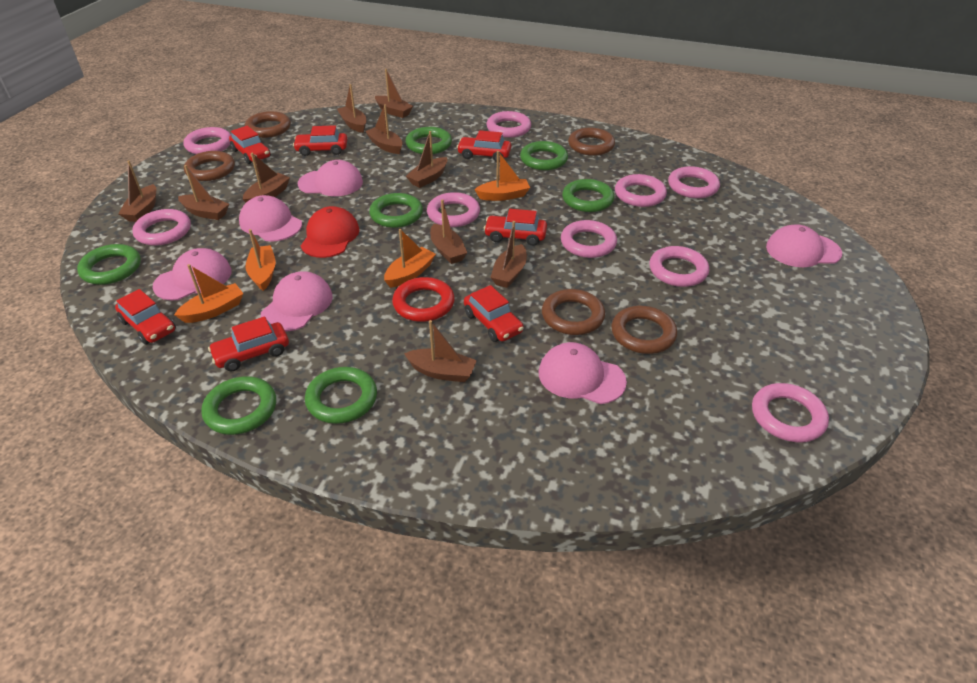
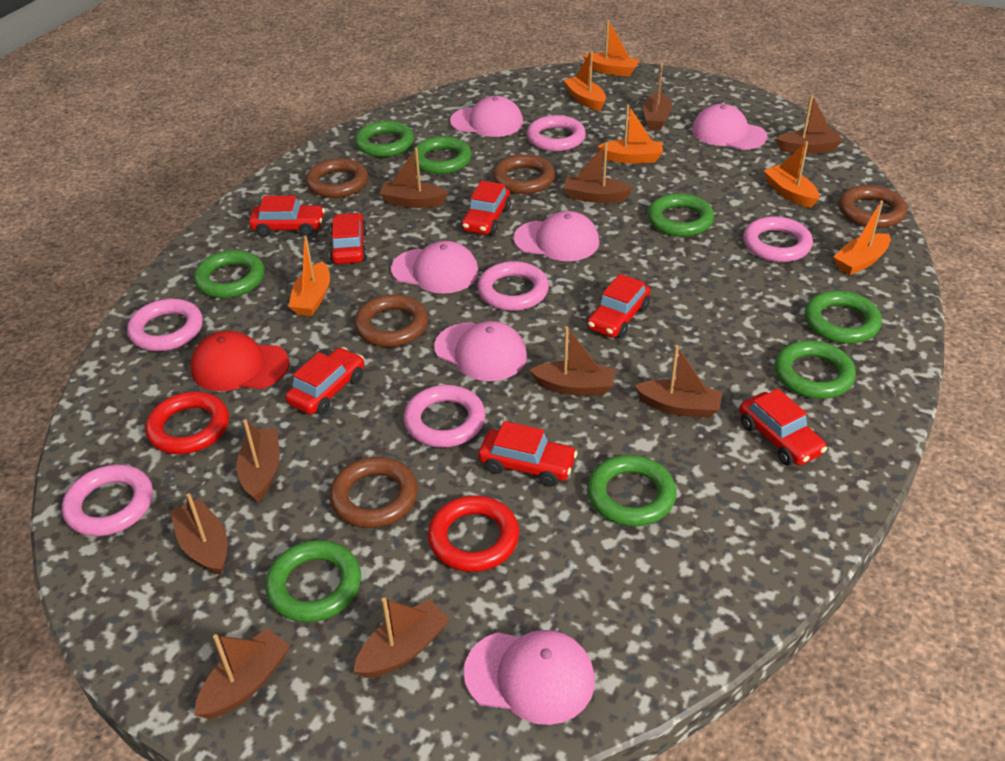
green ring: 7 -> 8
orange boat: 4 -> 6
pink ring: 9 -> 6
red ring: 1 -> 2

